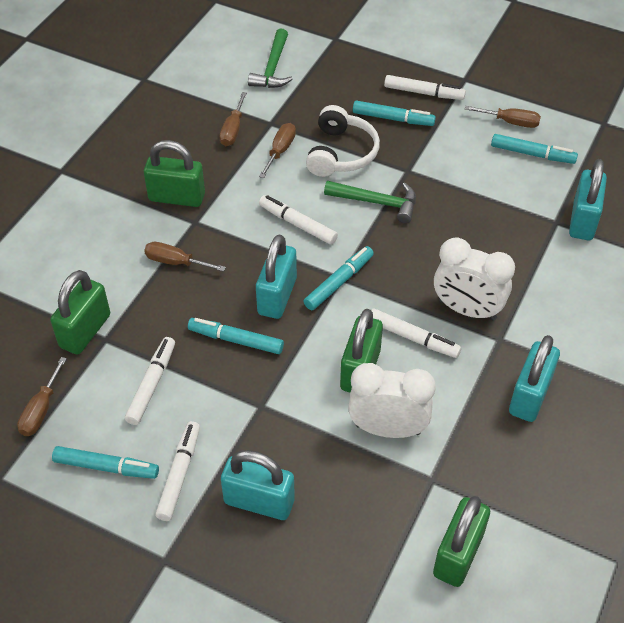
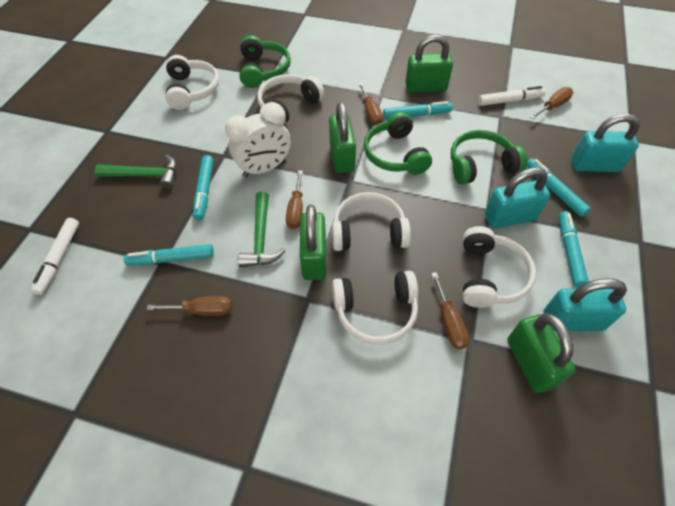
green headphones: 0 -> 3
turquoise padlock: 4 -> 3
white clock: 2 -> 1
white headphones: 1 -> 5
white marker: 5 -> 2

